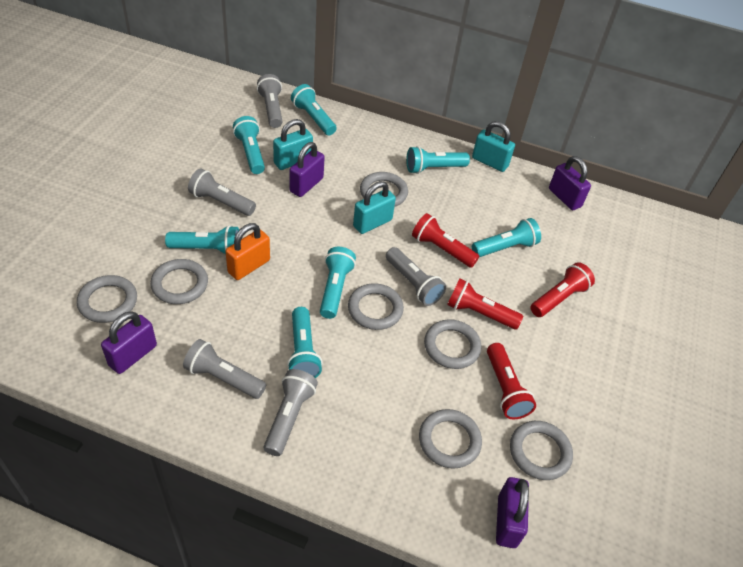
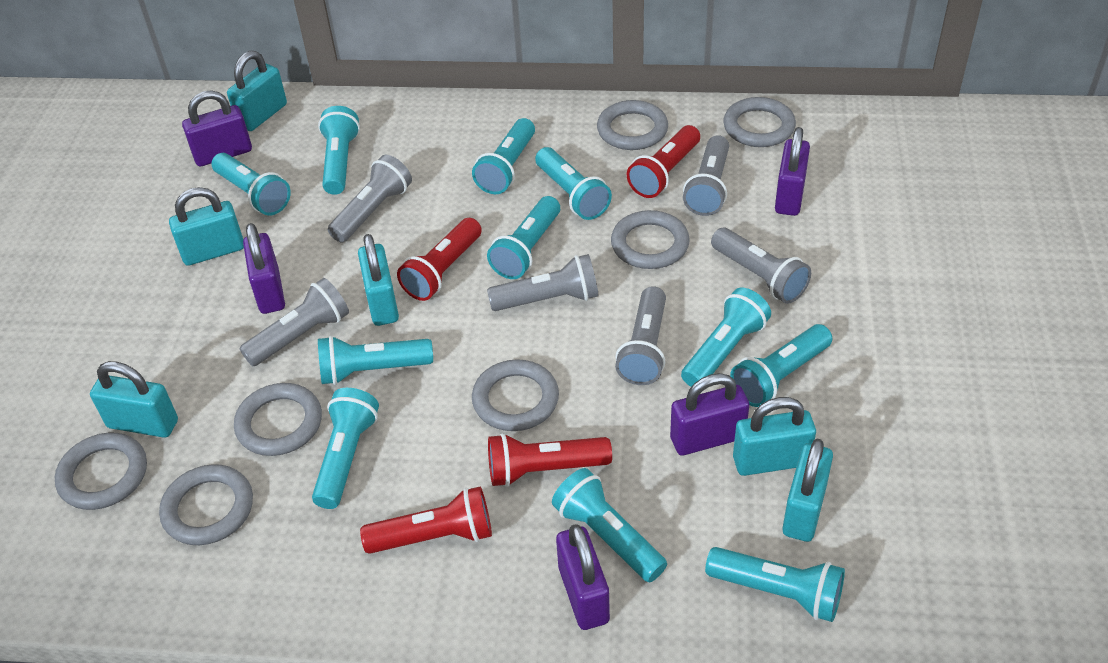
grey flashlight: 5 -> 6
orange padlock: 1 -> 0
purple padlock: 4 -> 5
turquoise flashlight: 7 -> 11
turquoise padlock: 3 -> 6

